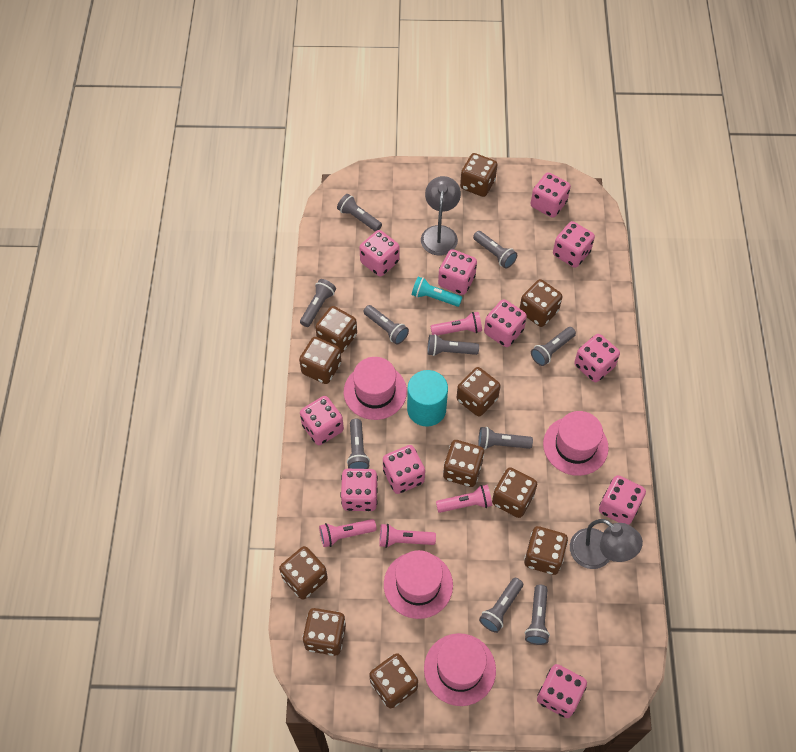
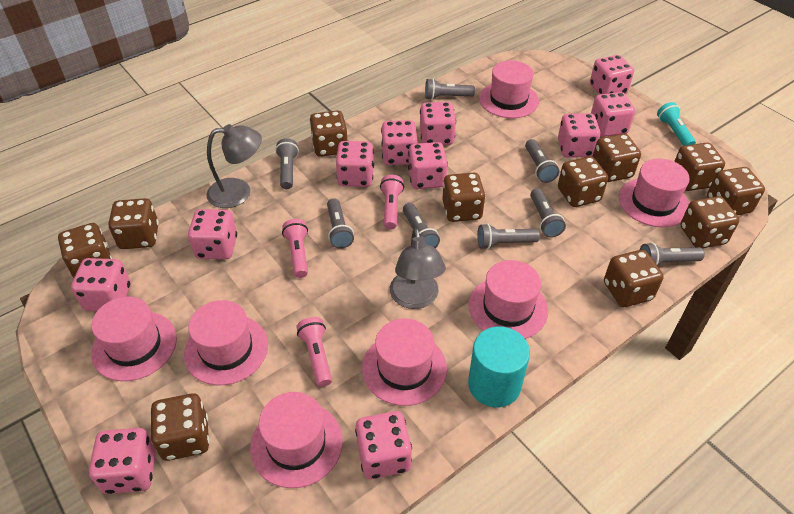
grey flashlight: 10 -> 8
pink flashlight: 4 -> 3
pink hat: 4 -> 7

